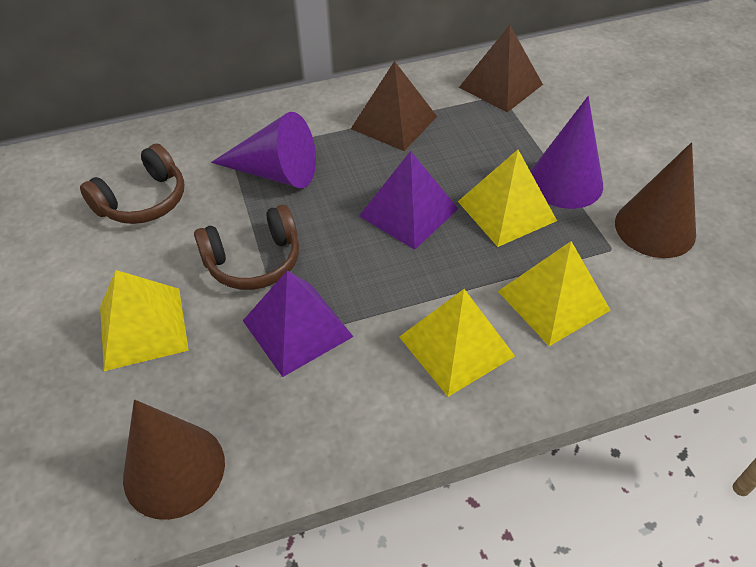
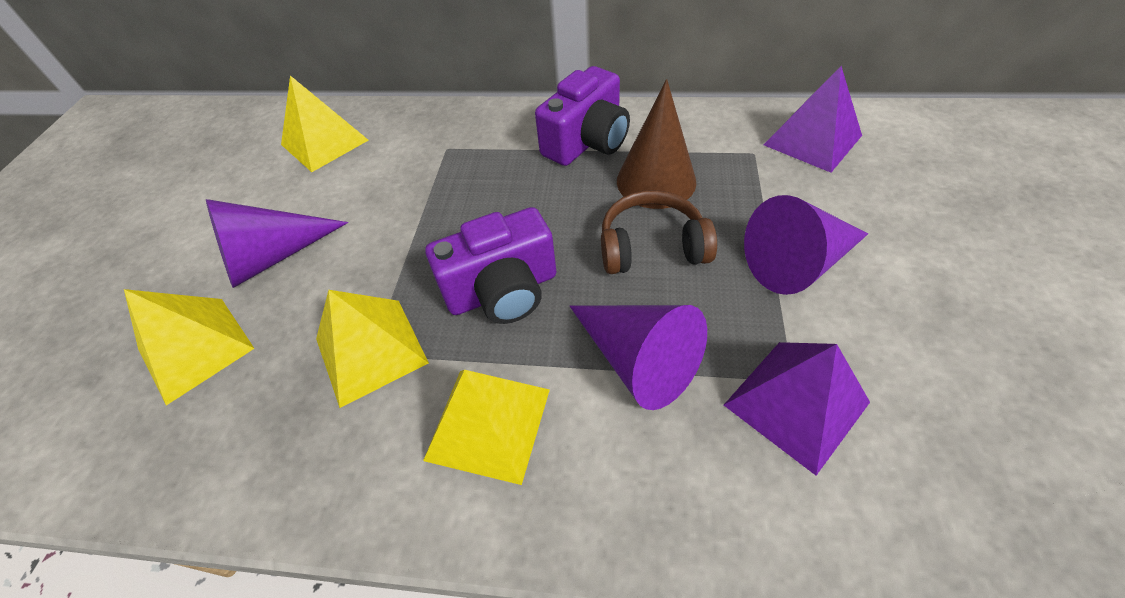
brown cone: 2 -> 1
brown headphones: 2 -> 1
brown pyramid: 2 -> 0
purple camera: 0 -> 2
purple cone: 2 -> 3

